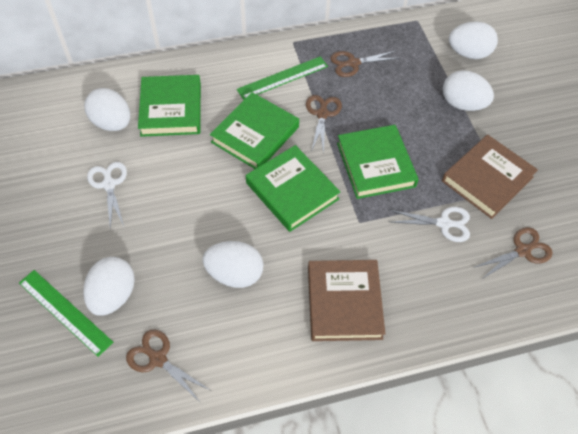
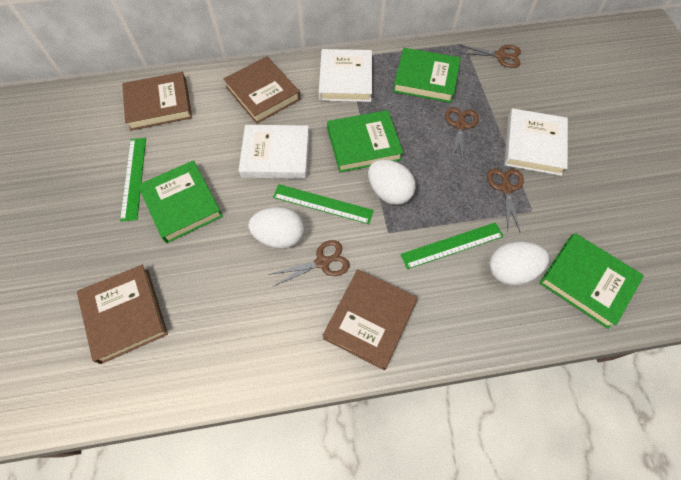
brown book: 2 -> 4
green ruler: 2 -> 3
white book: 0 -> 3
white egg: 5 -> 3
white scissors: 2 -> 0

